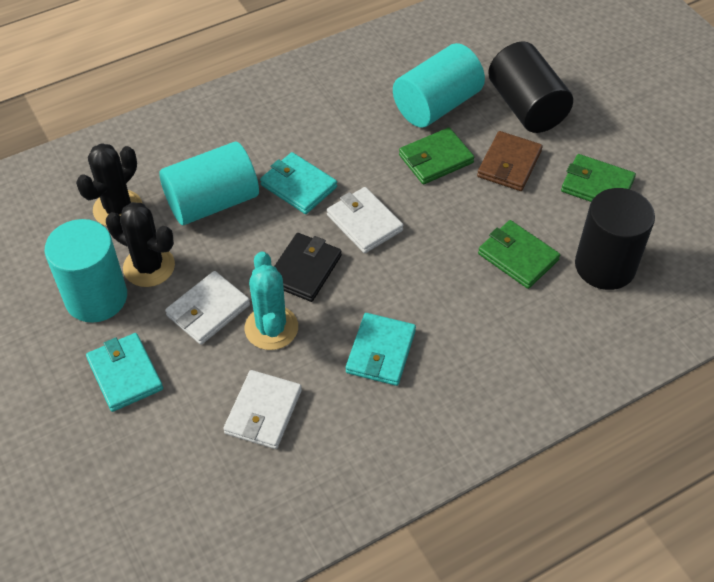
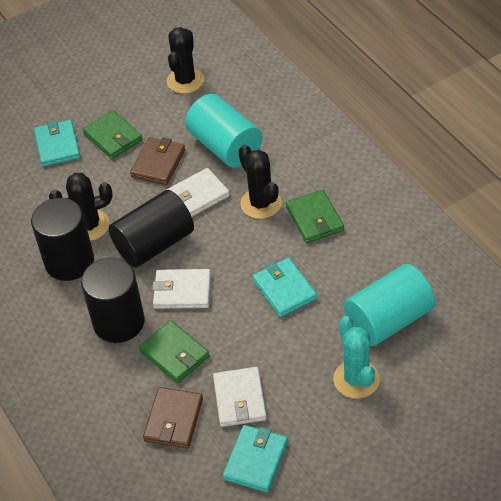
black cactus: 2 -> 3
black cylinder: 2 -> 3
black wallet: 1 -> 0
brown wallet: 1 -> 2
turquoise cylinder: 3 -> 2

